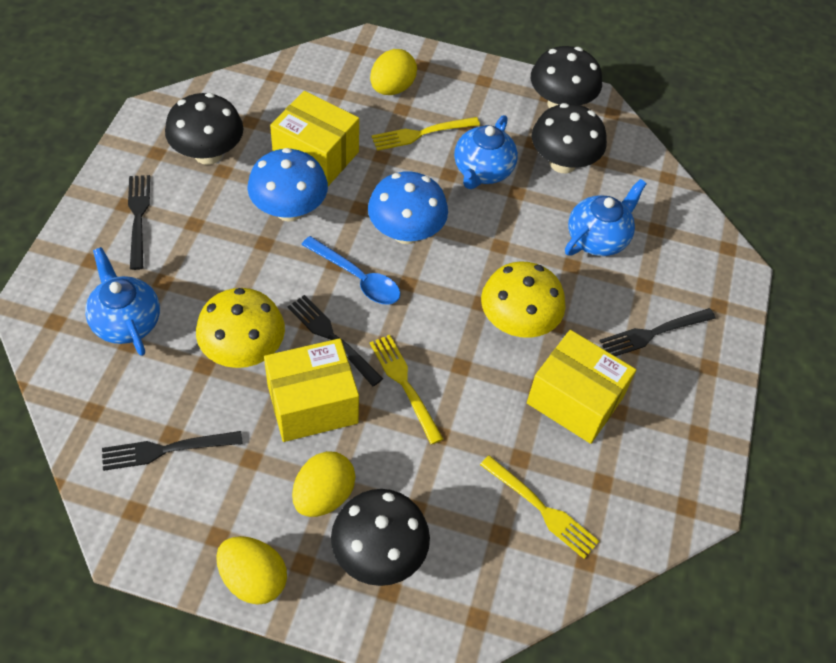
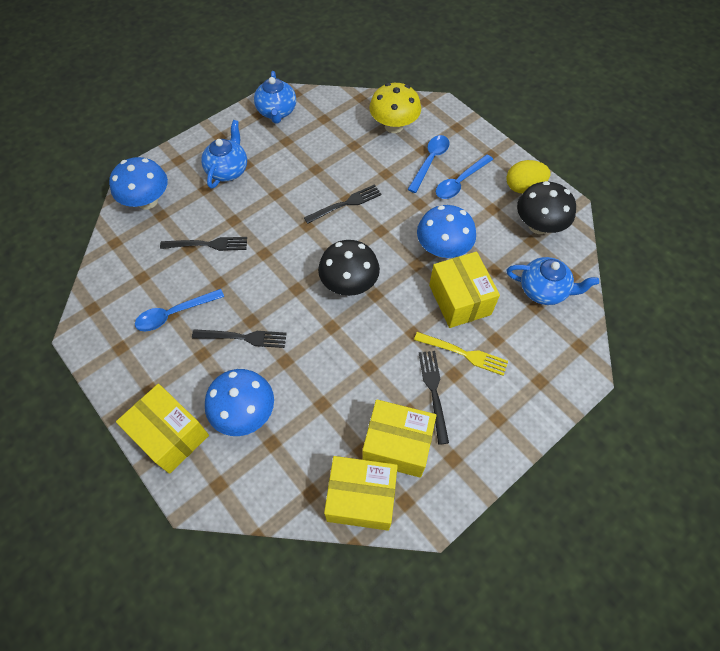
black mushroom: 4 -> 2
blue mushroom: 2 -> 3
blue spoon: 1 -> 3
yellow box: 3 -> 4
yellow egg: 3 -> 1
yellow fork: 3 -> 1
yellow mushroom: 2 -> 1

